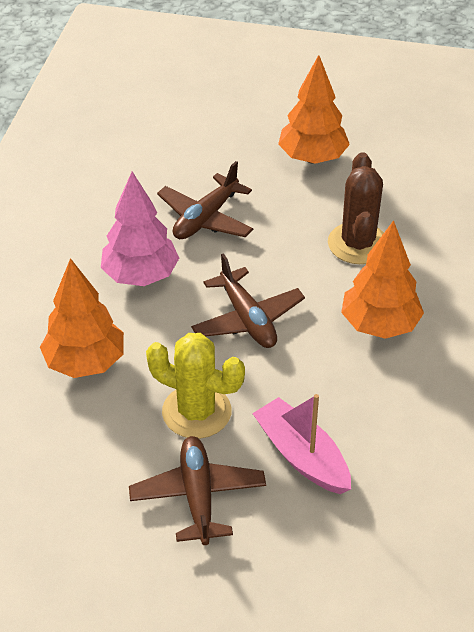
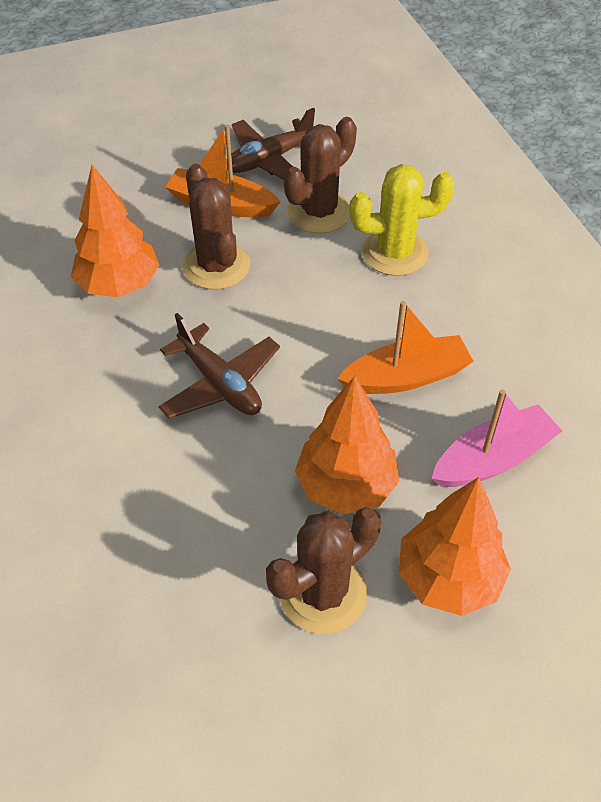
brown cactus: 1 -> 3
brown plane: 3 -> 2
orange boat: 0 -> 2
pink tree: 1 -> 0

